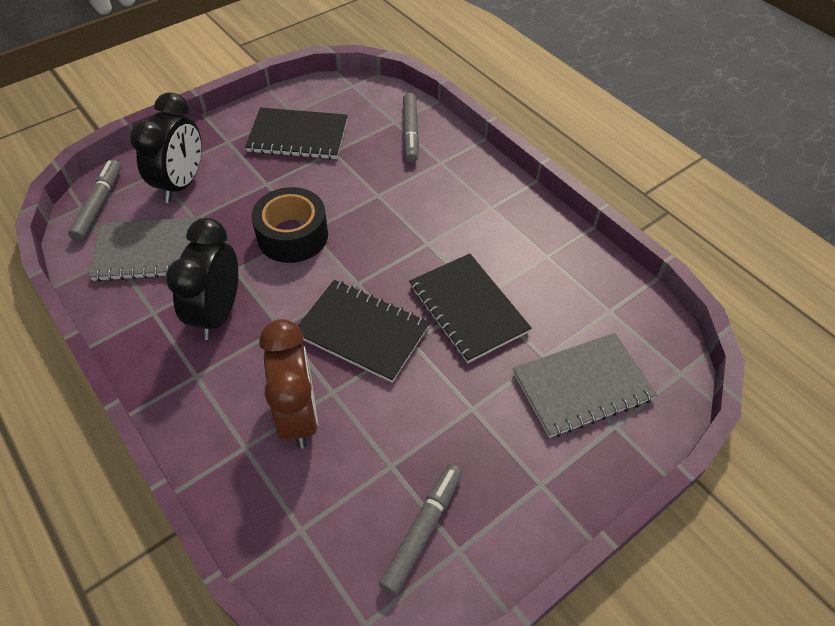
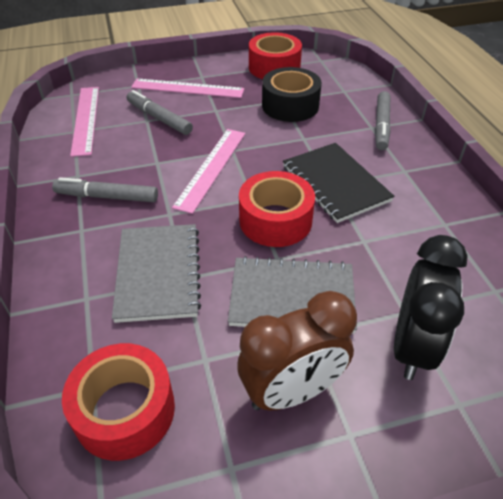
black clock: 2 -> 1
black notebook: 3 -> 1
pink ruler: 0 -> 3
red tape: 0 -> 3

